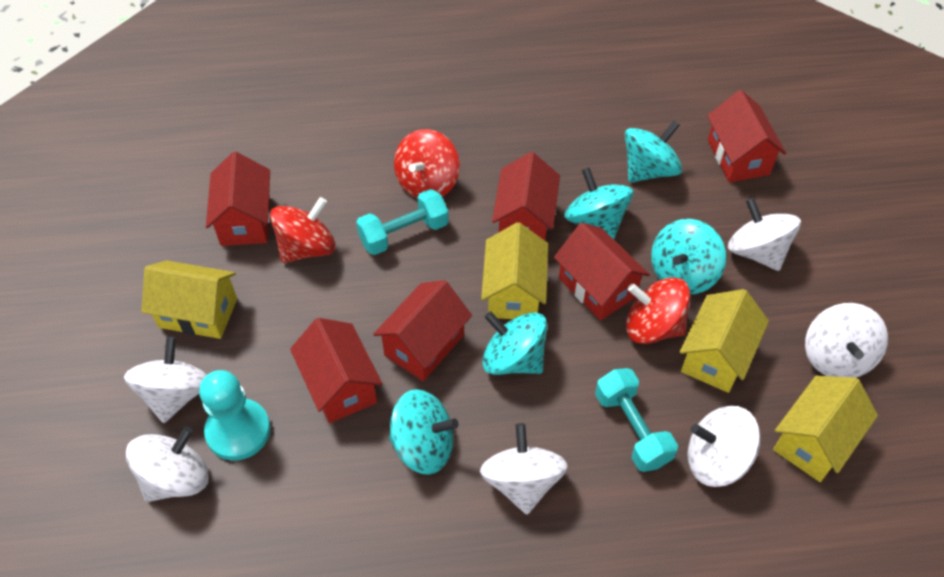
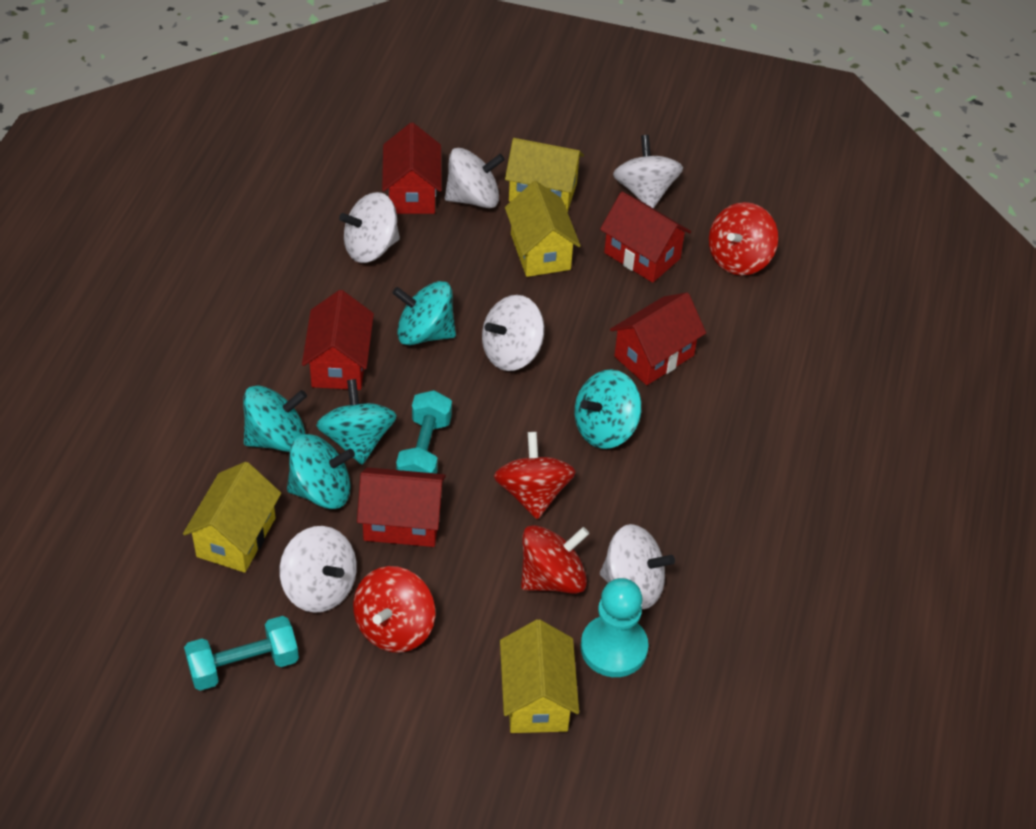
red house: 6 -> 5
red spinning top: 3 -> 4

